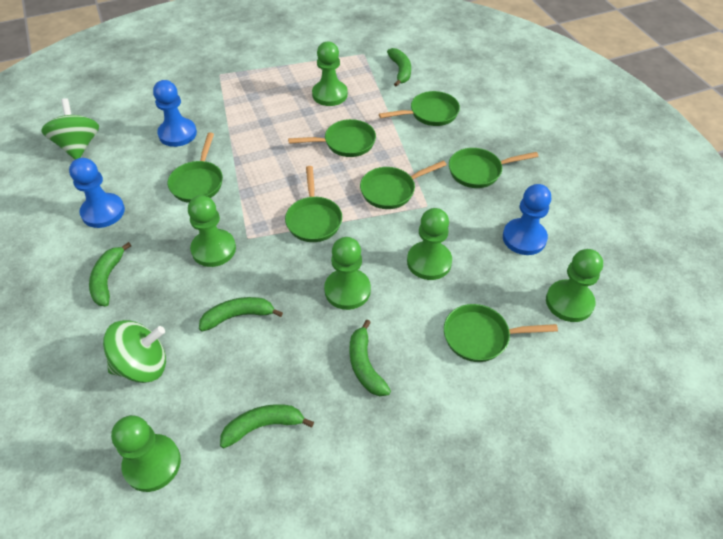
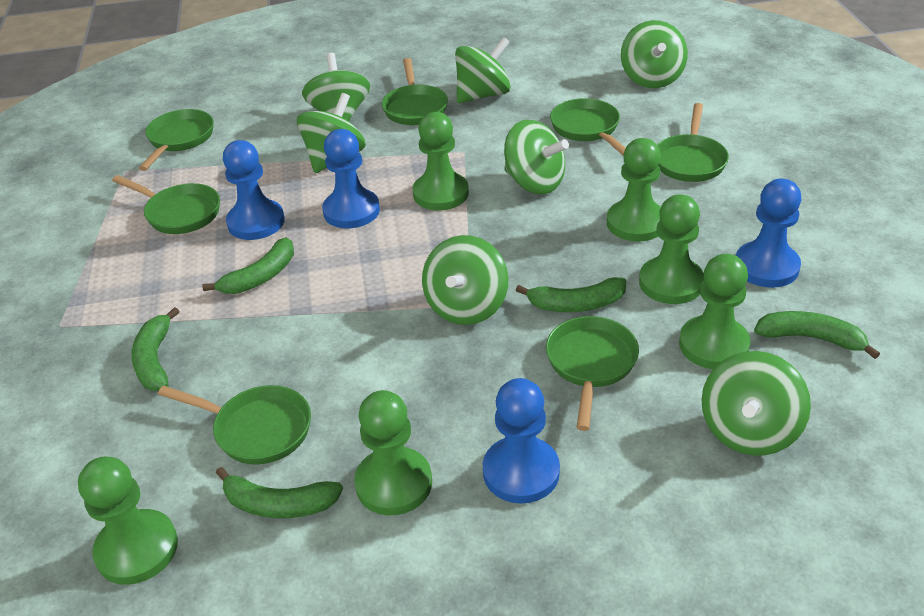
blue pawn: 3 -> 4
green spinning top: 2 -> 7

